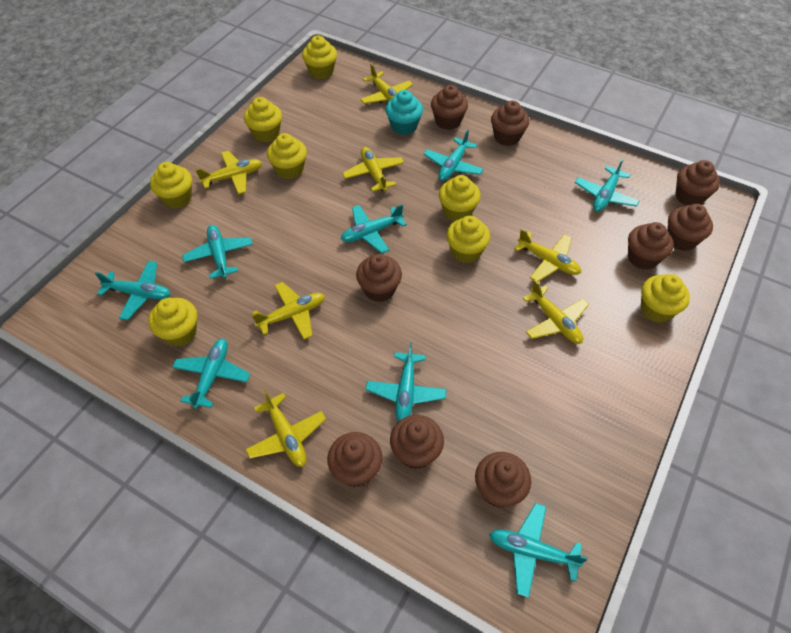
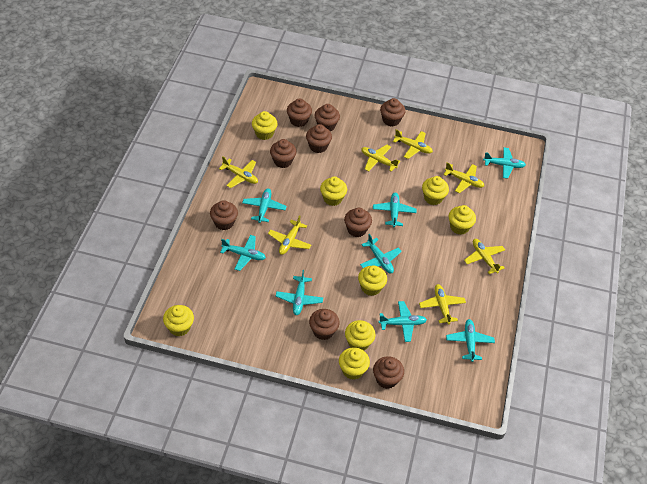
turquoise cupcake: 1 -> 0

